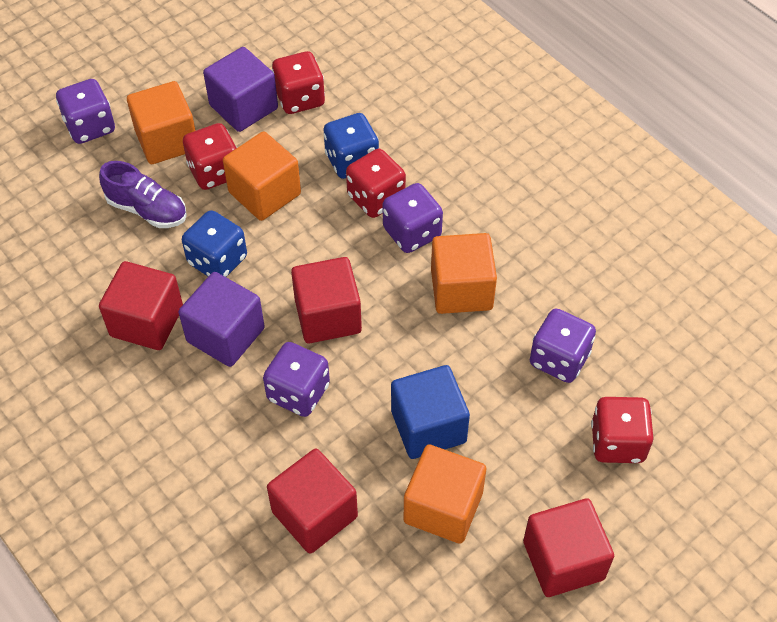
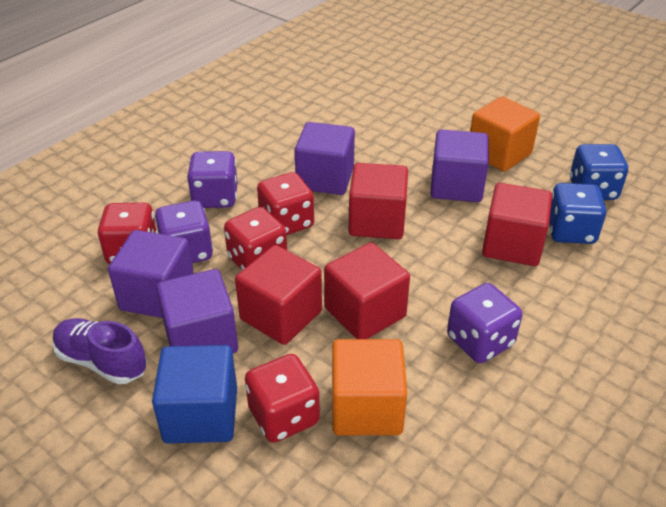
orange cube: 4 -> 2
purple cube: 2 -> 4
purple dice: 4 -> 3

